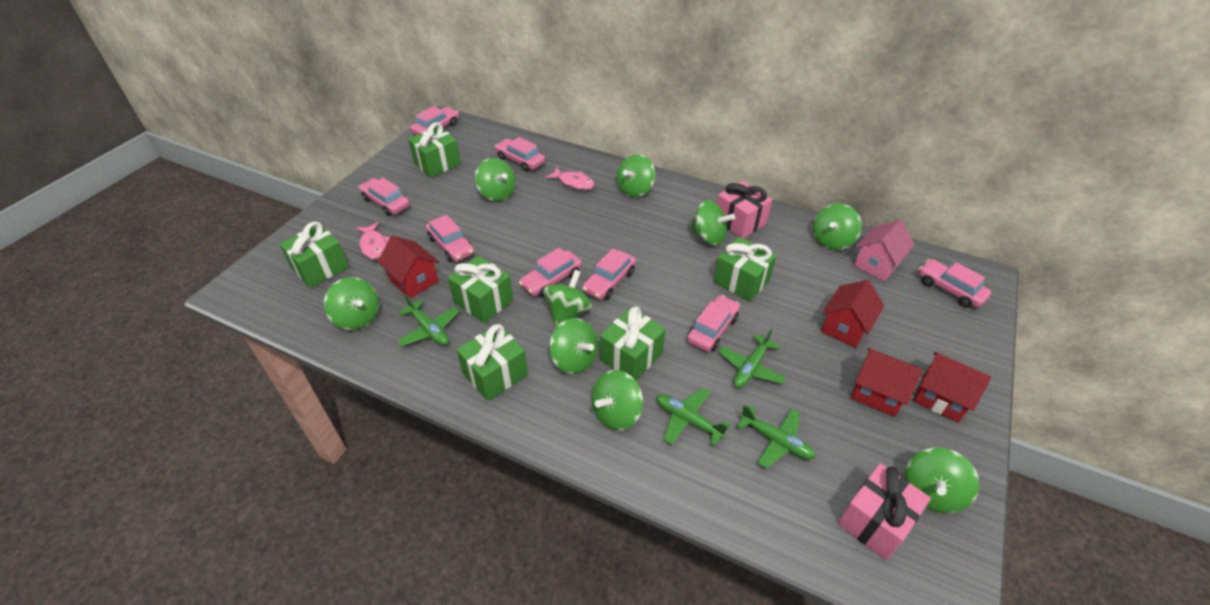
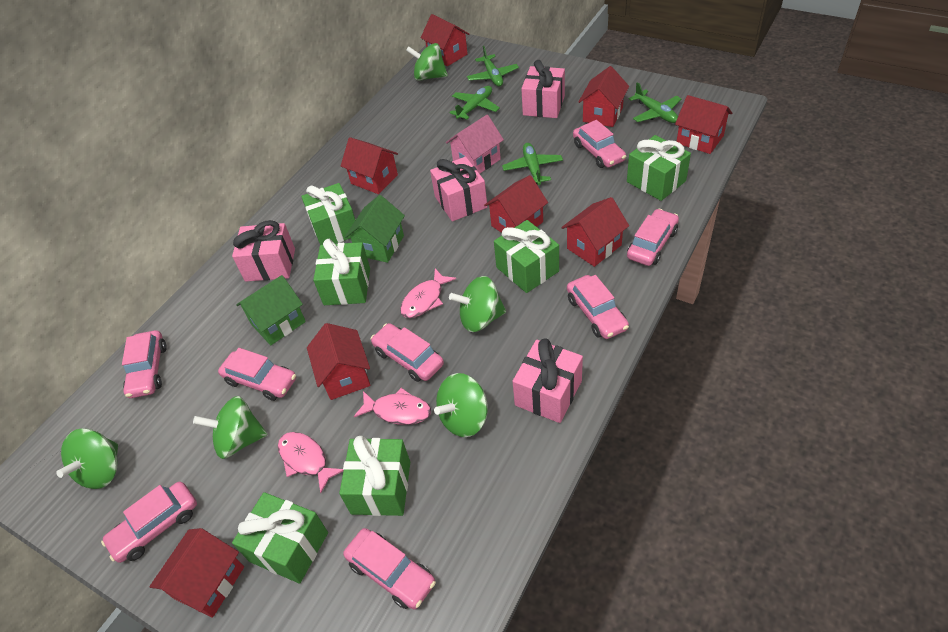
green house: 0 -> 2
green spinning top: 9 -> 5
pink fish: 2 -> 3
pink gift: 2 -> 4
red house: 4 -> 8

